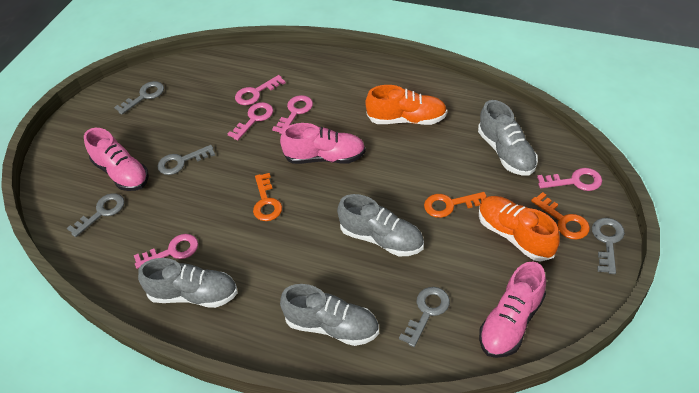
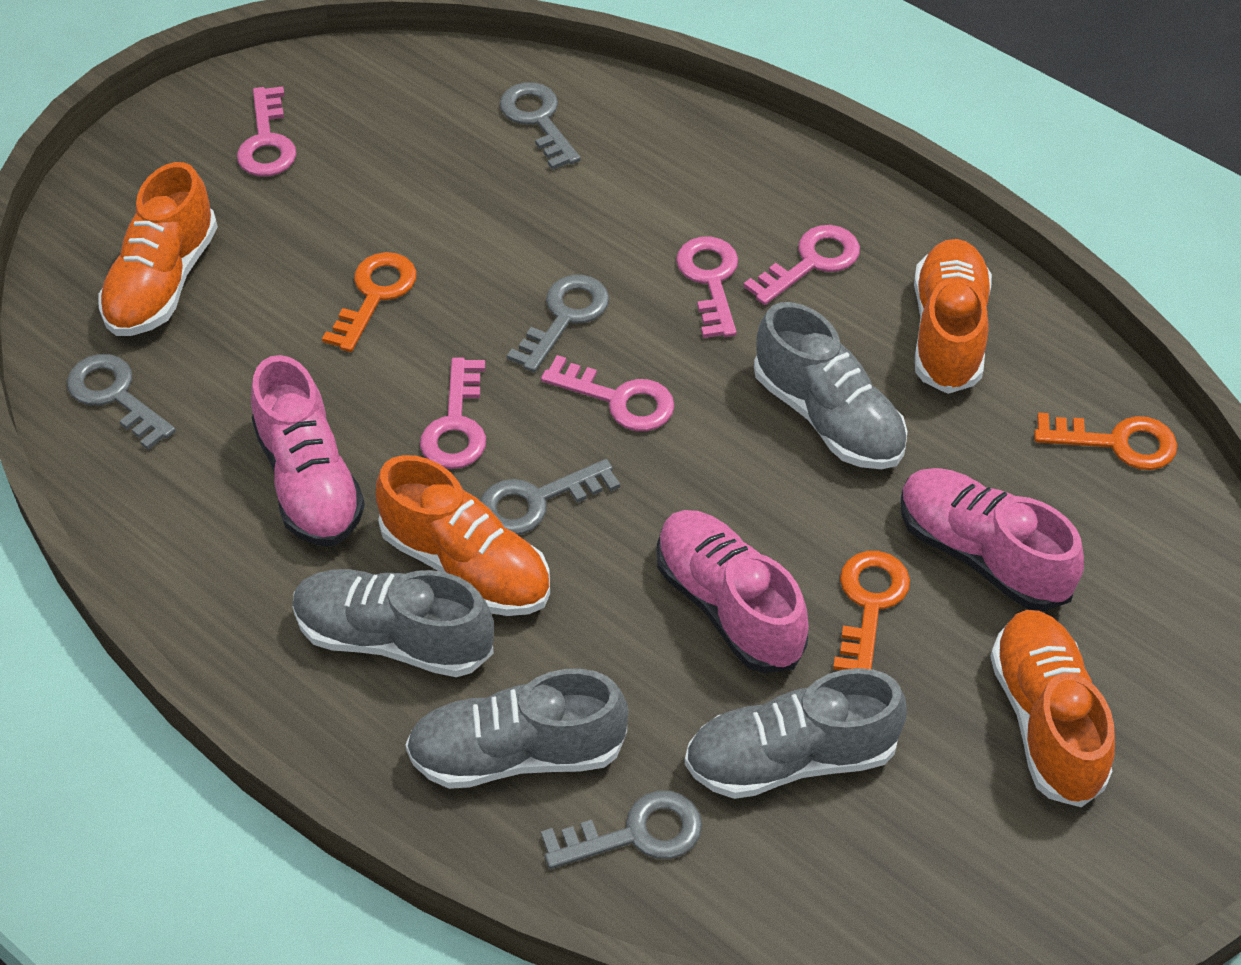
orange shoe: 2 -> 4

